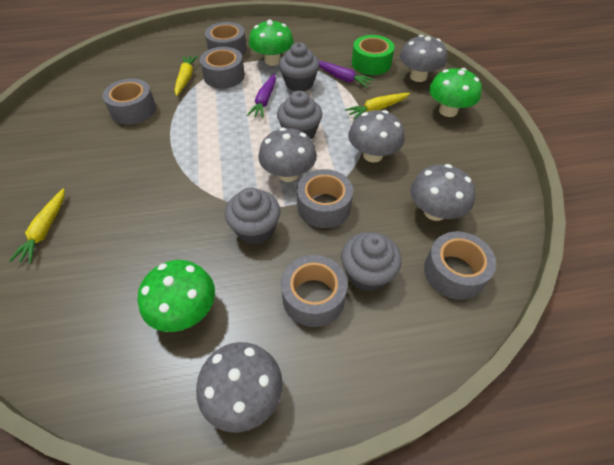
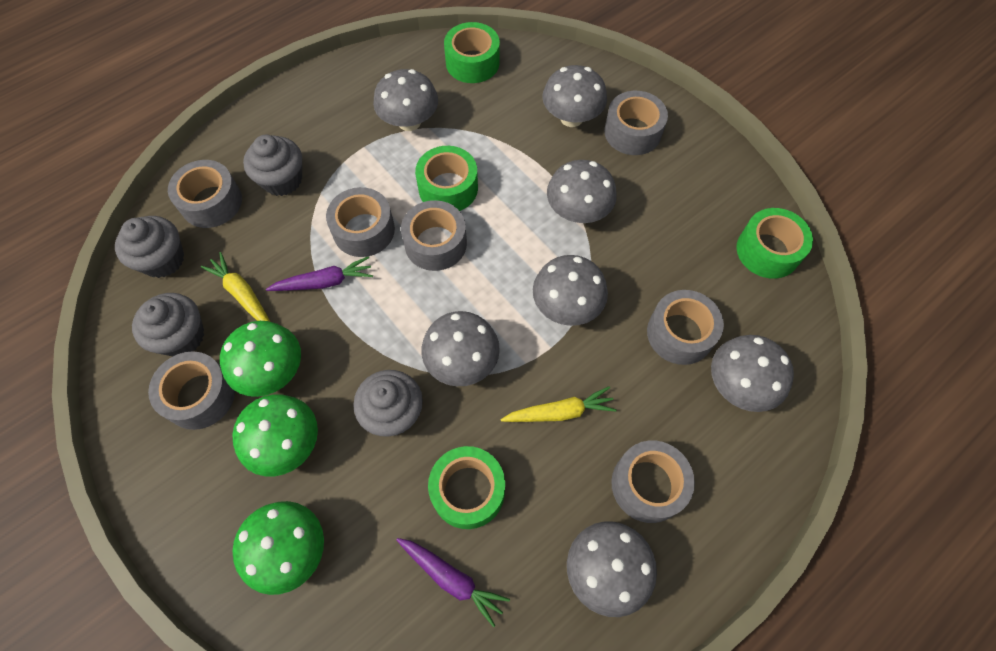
green tape: 1 -> 4
grey mushroom: 5 -> 7
grey tape: 6 -> 7
yellow carrot: 3 -> 2

